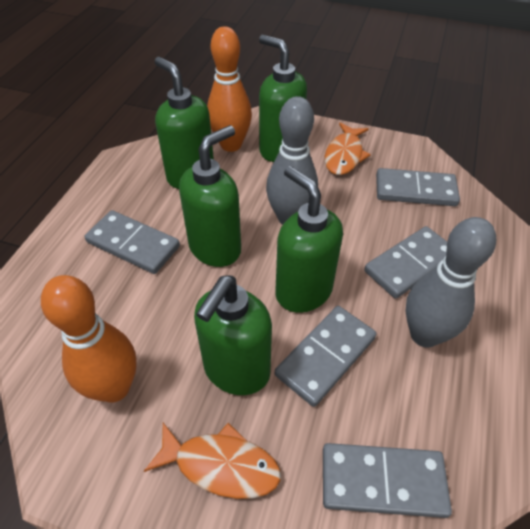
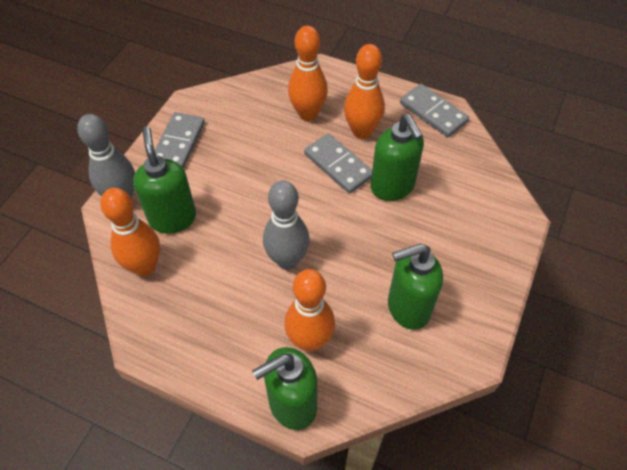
green soap dispenser: 5 -> 4
grey domino: 5 -> 3
orange bowling pin: 2 -> 4
orange fish: 2 -> 0

